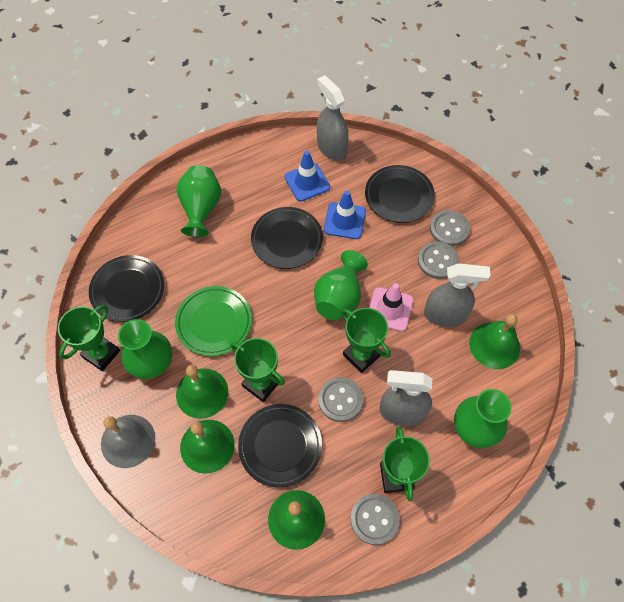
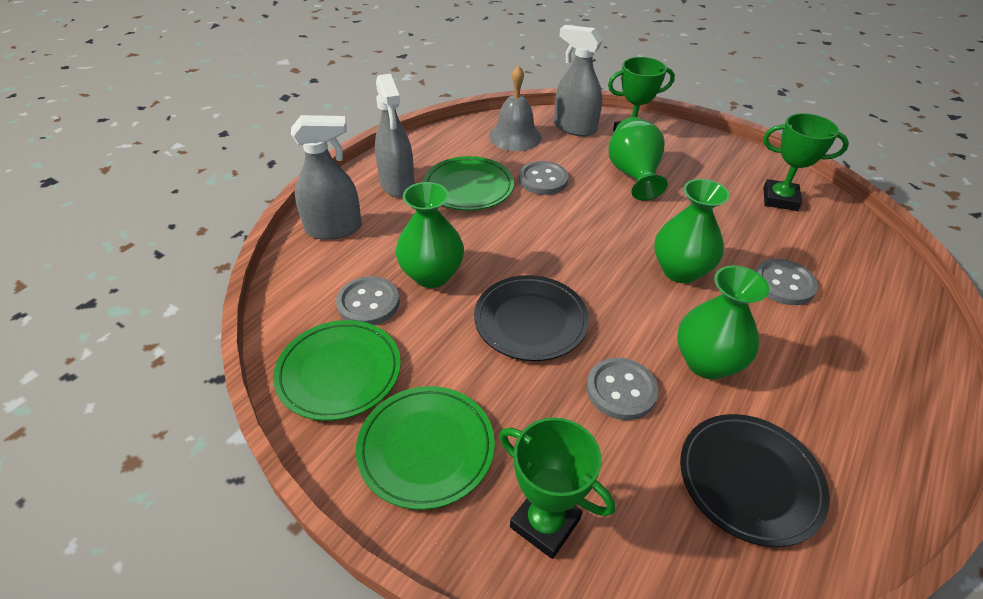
black plate: 4 -> 2
blue traffic cone: 2 -> 0
green bell: 4 -> 0
green plate: 1 -> 3
green trophy: 4 -> 3
pink traffic cone: 1 -> 0

